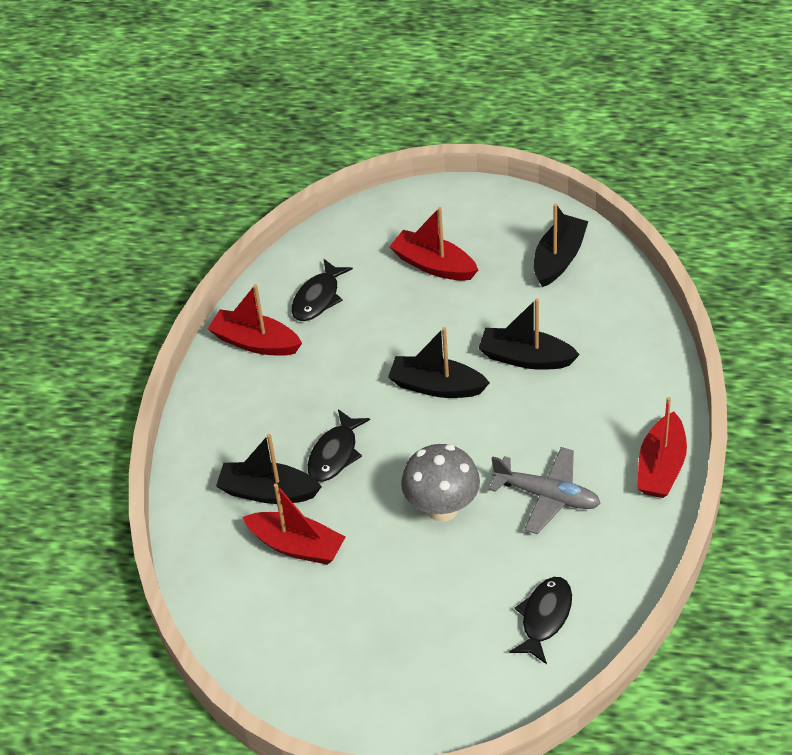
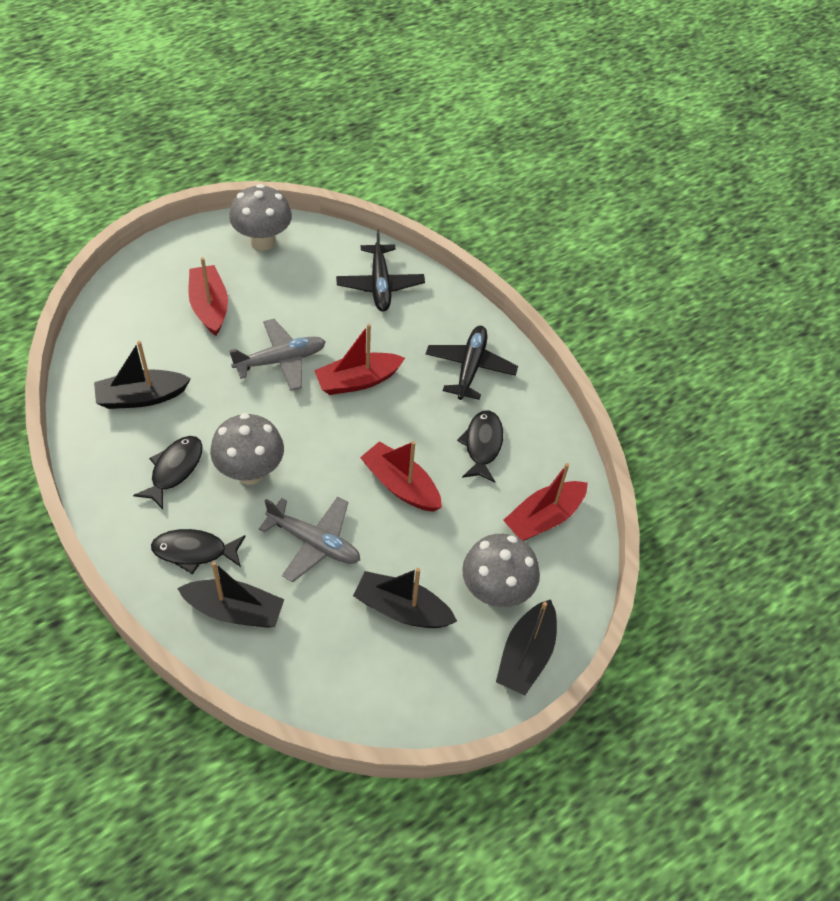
black plane: 0 -> 2
grey mushroom: 1 -> 3
grey plane: 1 -> 2

